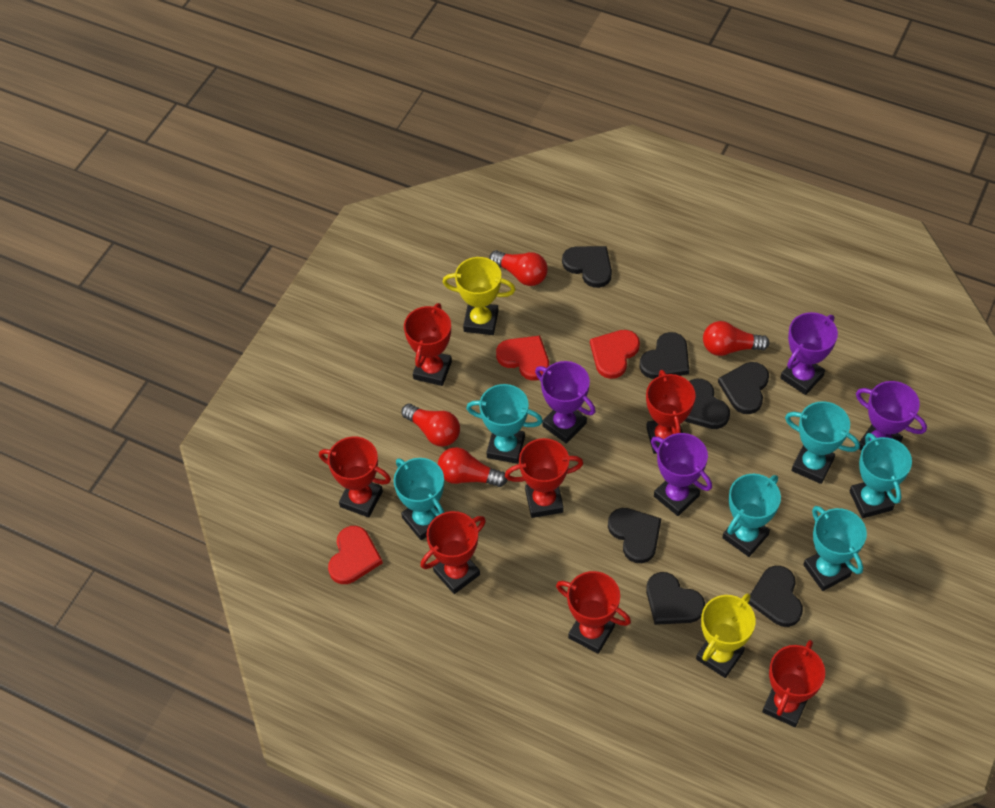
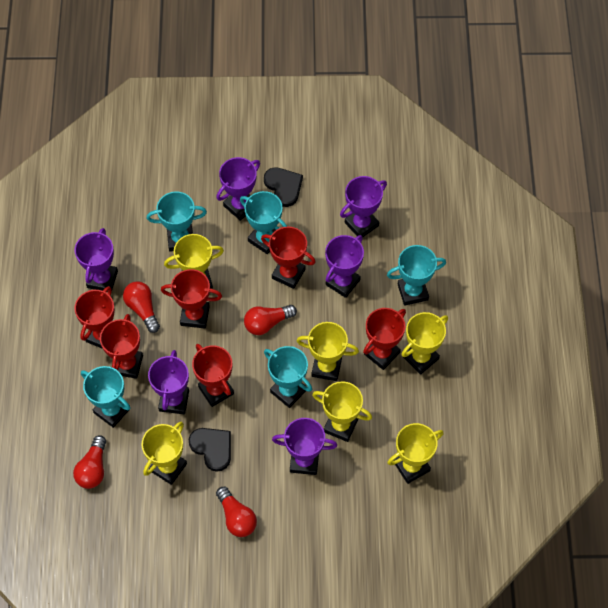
black heart: 7 -> 2
purple trophy: 4 -> 6
red heart: 3 -> 0
red trophy: 7 -> 6
turquoise trophy: 6 -> 5
yellow trophy: 2 -> 6

